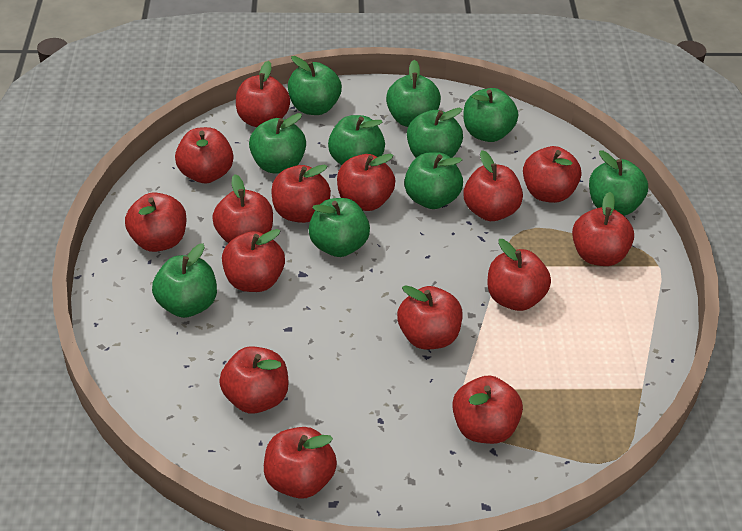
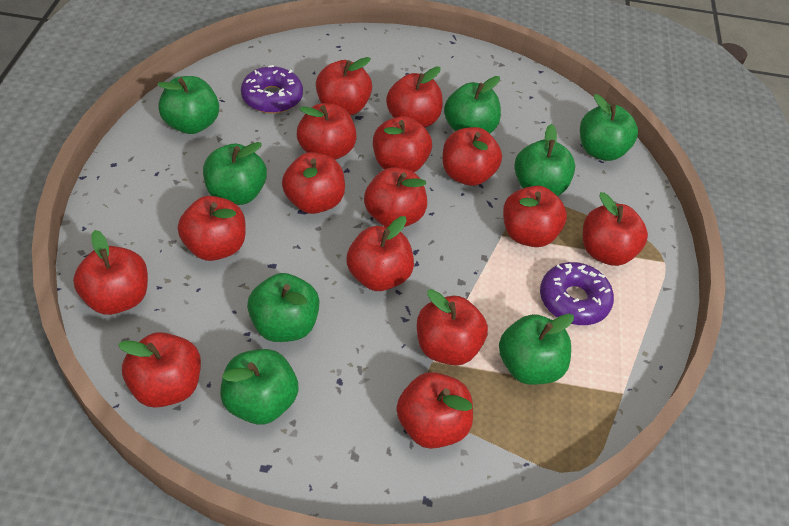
green apple: 10 -> 8
purple donut: 0 -> 2

